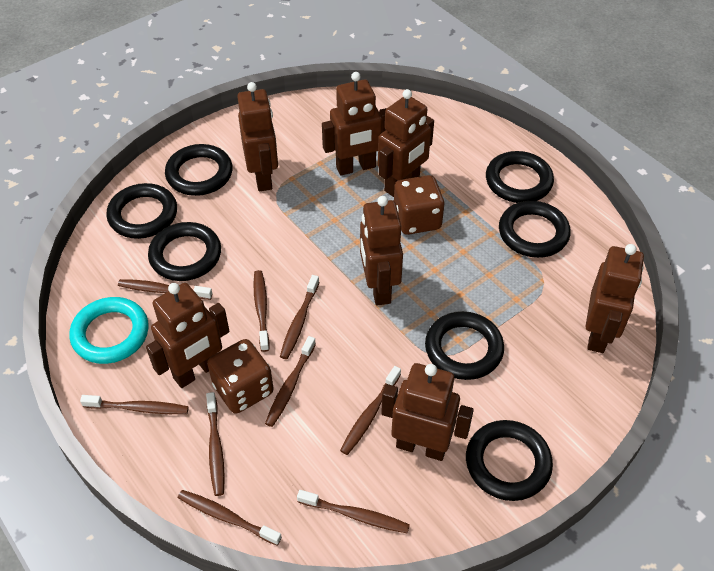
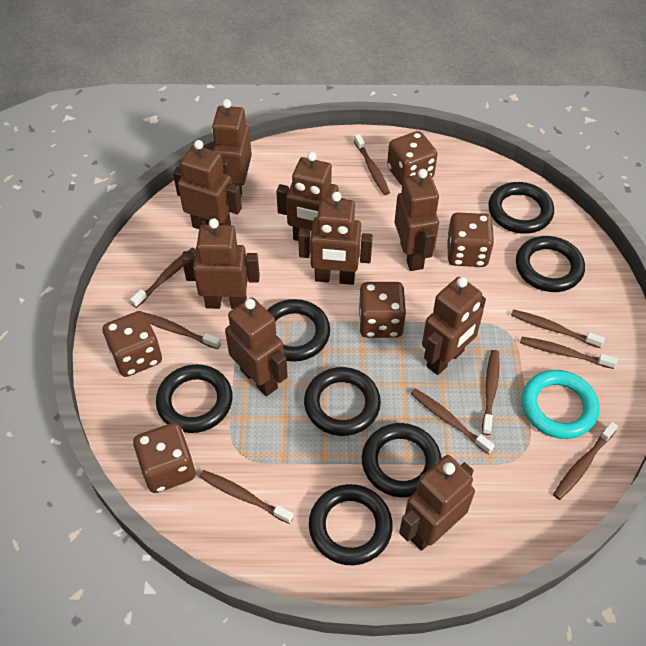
brown dice: 2 -> 5
brown robot: 7 -> 9

